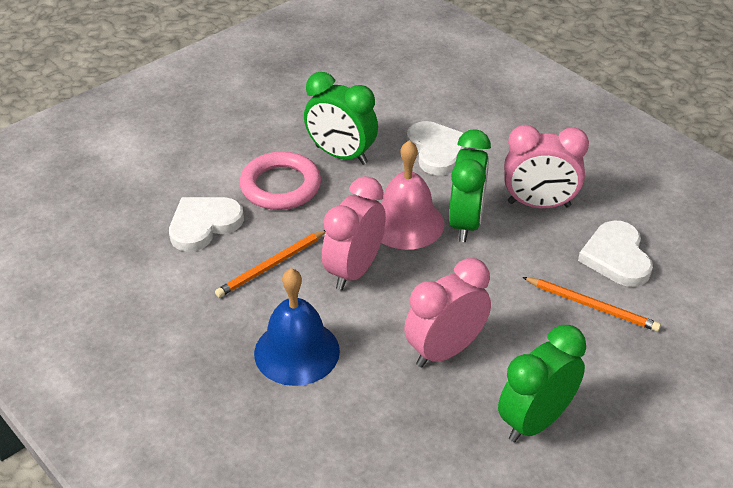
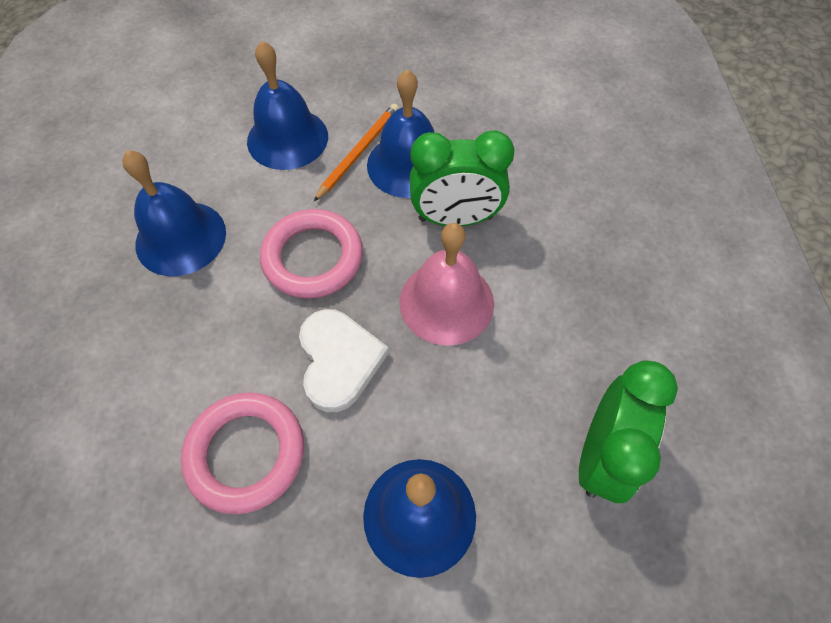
blue bell: 1 -> 4
green clock: 3 -> 2
orange pencil: 2 -> 1
pink clock: 3 -> 0
pink ring: 1 -> 2
white heart: 3 -> 1

